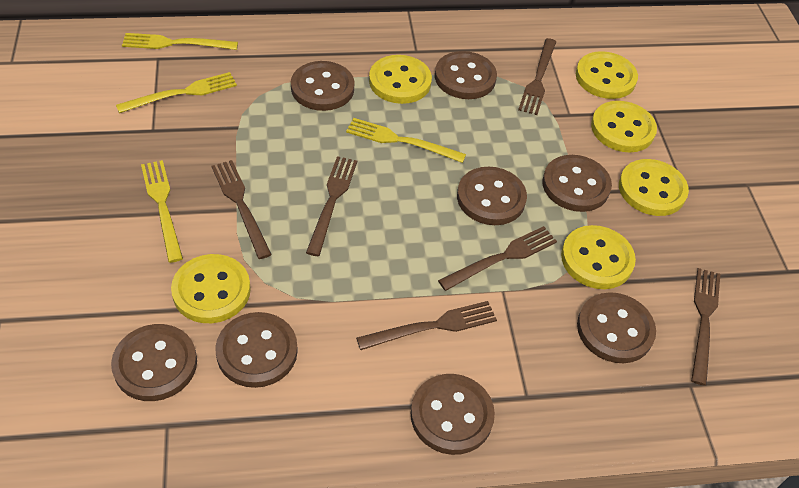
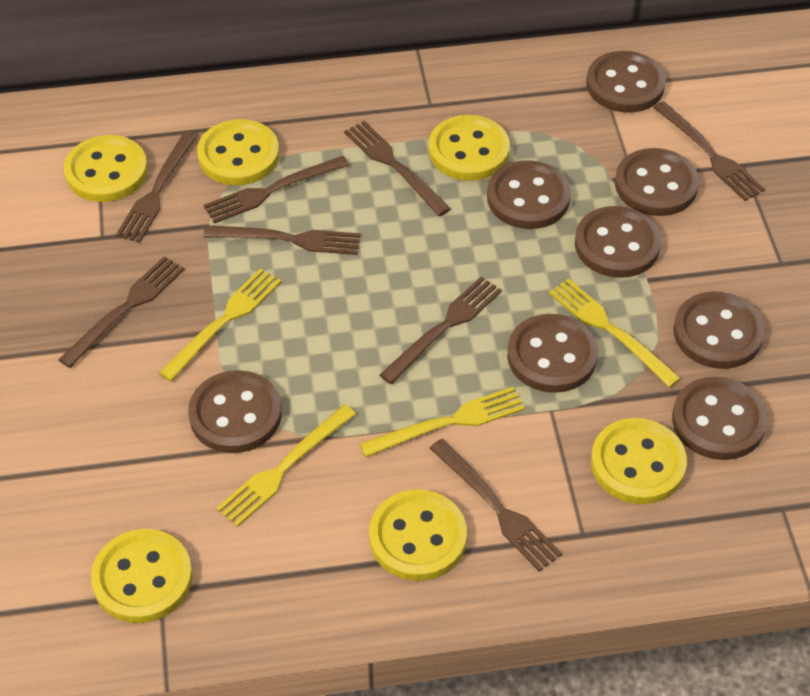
brown fork: 6 -> 8

